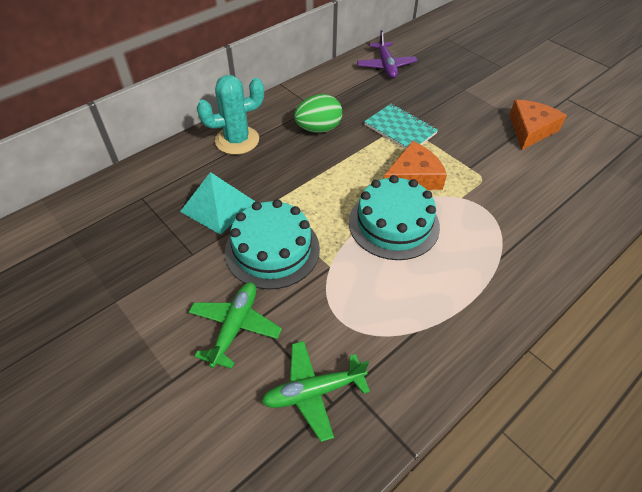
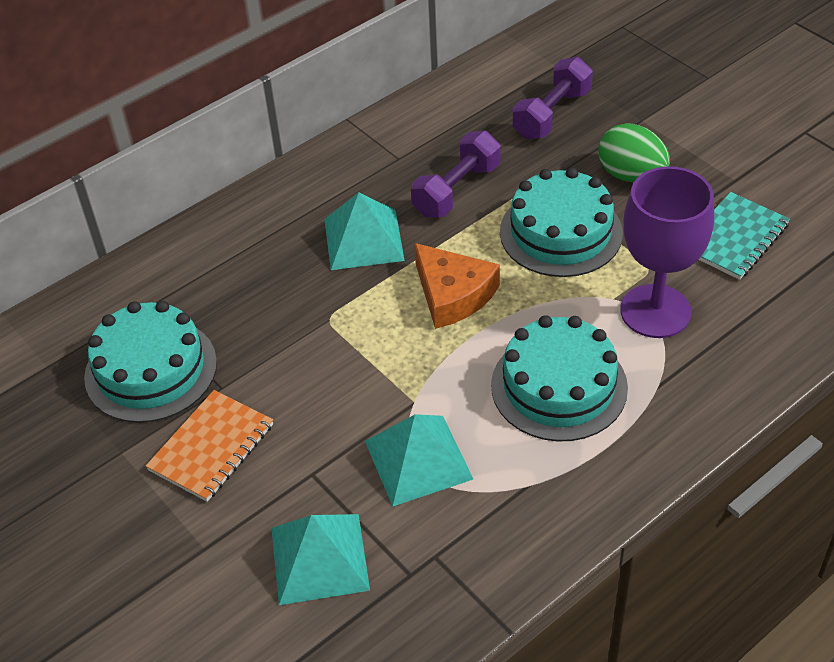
green plane: 2 -> 0
orange cheese: 2 -> 1
orange notebook: 0 -> 1
purple dumbbell: 0 -> 2
purple goblet: 0 -> 1
purple plane: 1 -> 0
turquoise cactus: 1 -> 0
turquoise cake: 2 -> 3
turquoise pyramid: 1 -> 3

